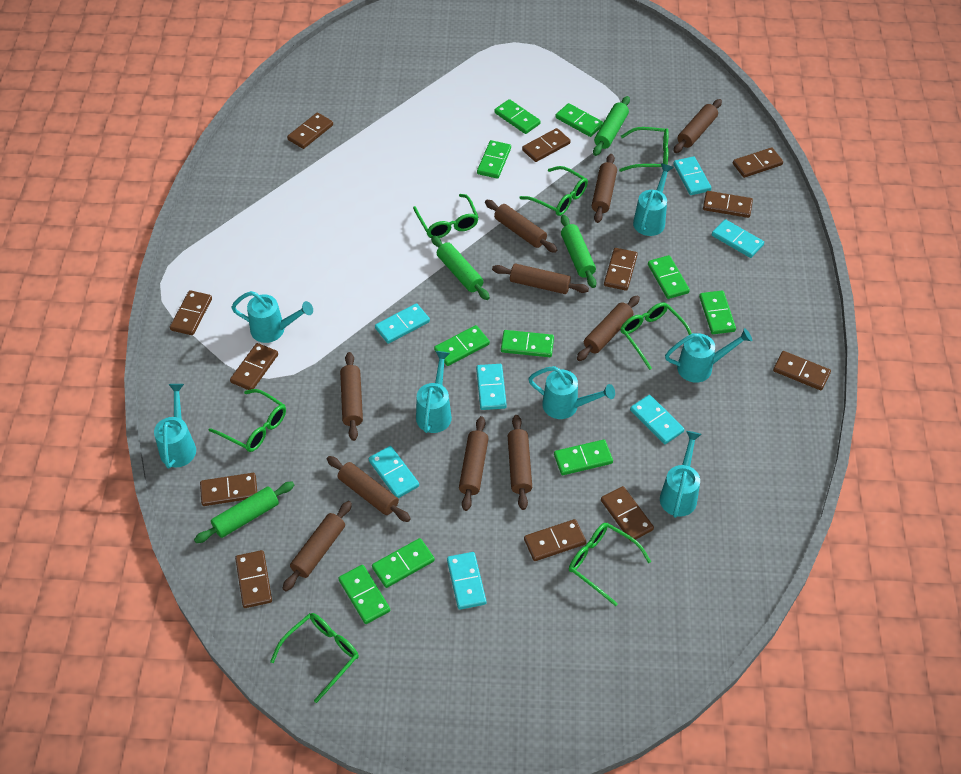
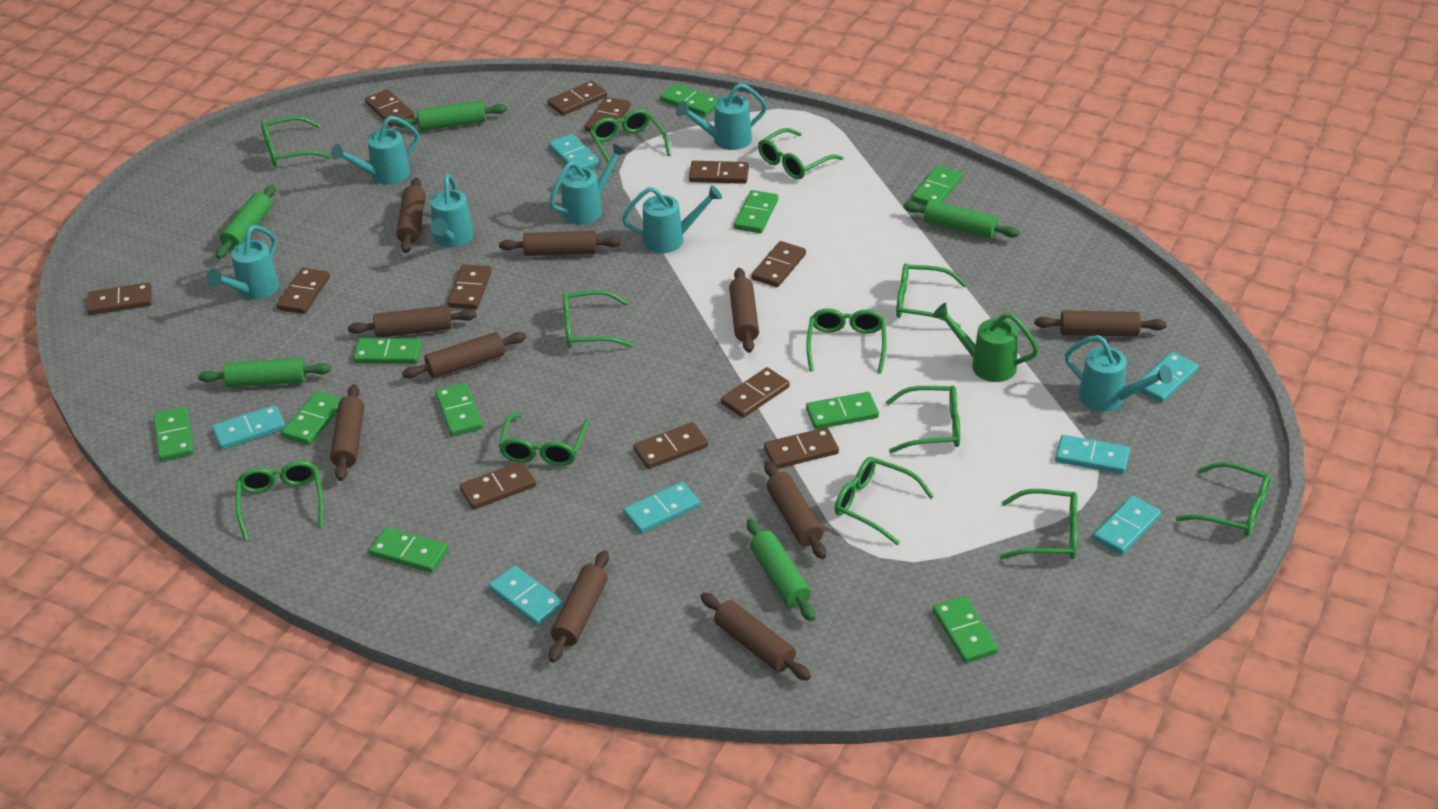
green glasses: 7 -> 12
green rolling pin: 4 -> 5
green watering can: 0 -> 1

